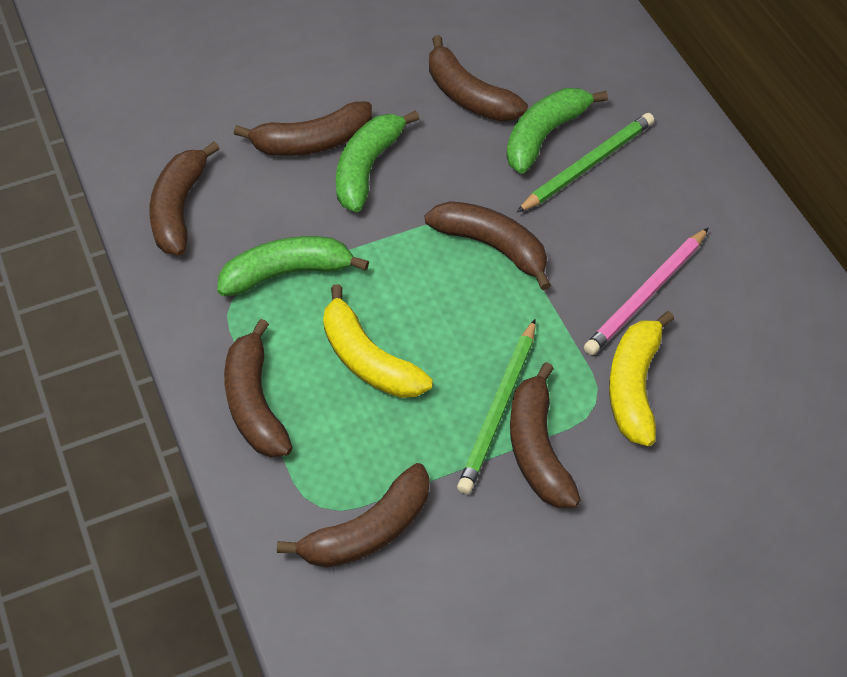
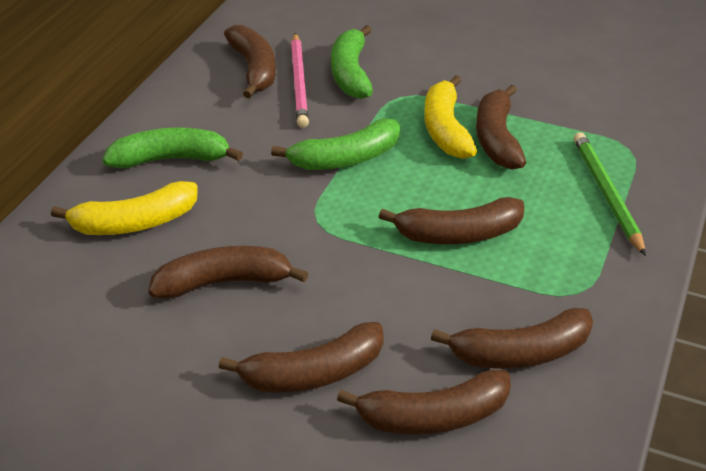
green pencil: 2 -> 1

